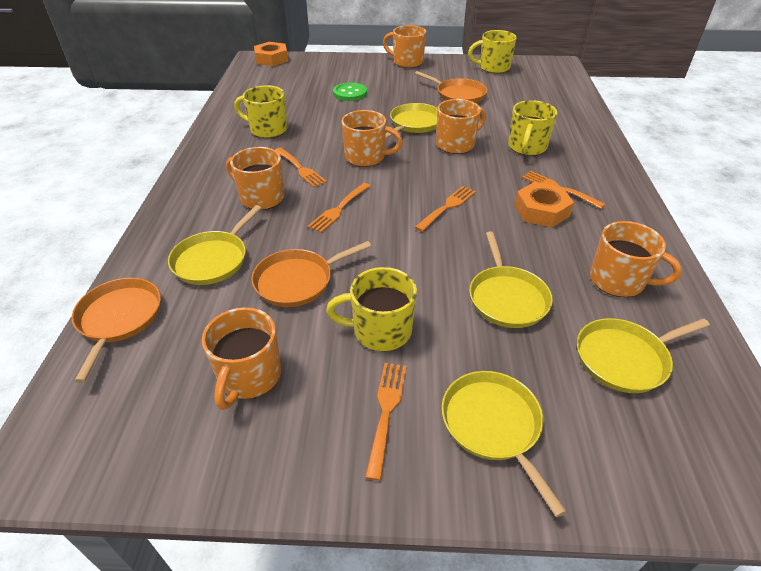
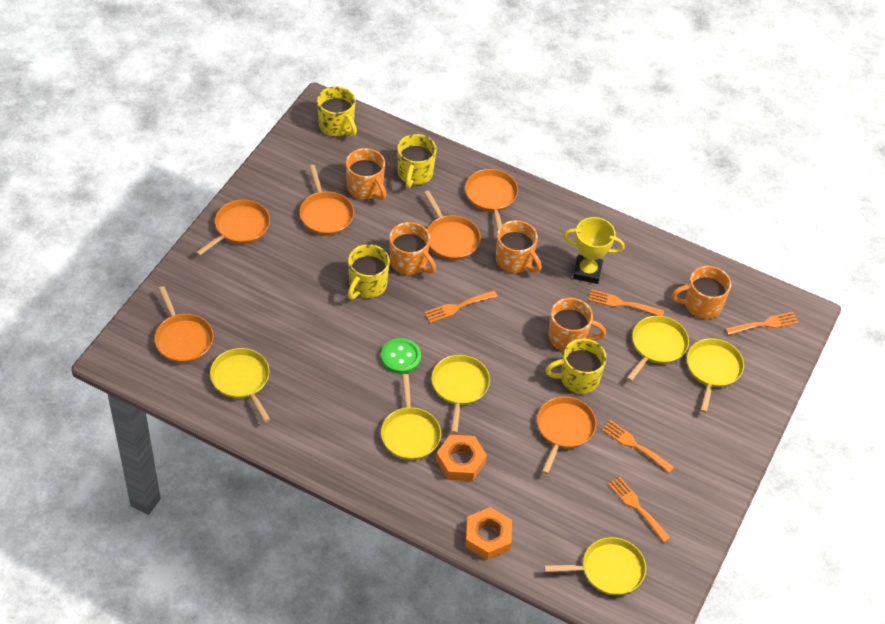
orange mug: 6 -> 5
orange pan: 3 -> 6
yellow pan: 5 -> 6
yellow trophy: 0 -> 1

